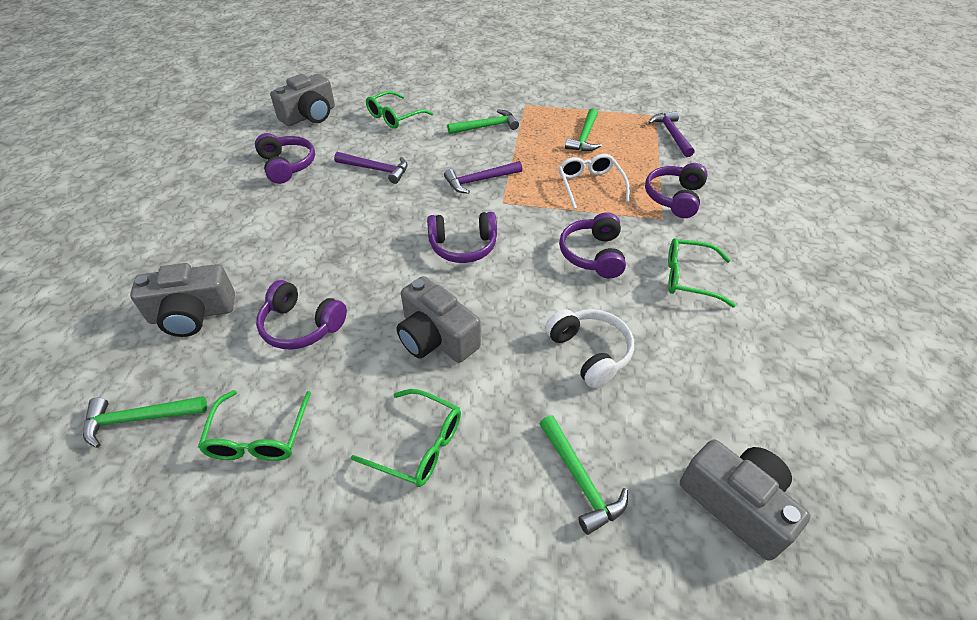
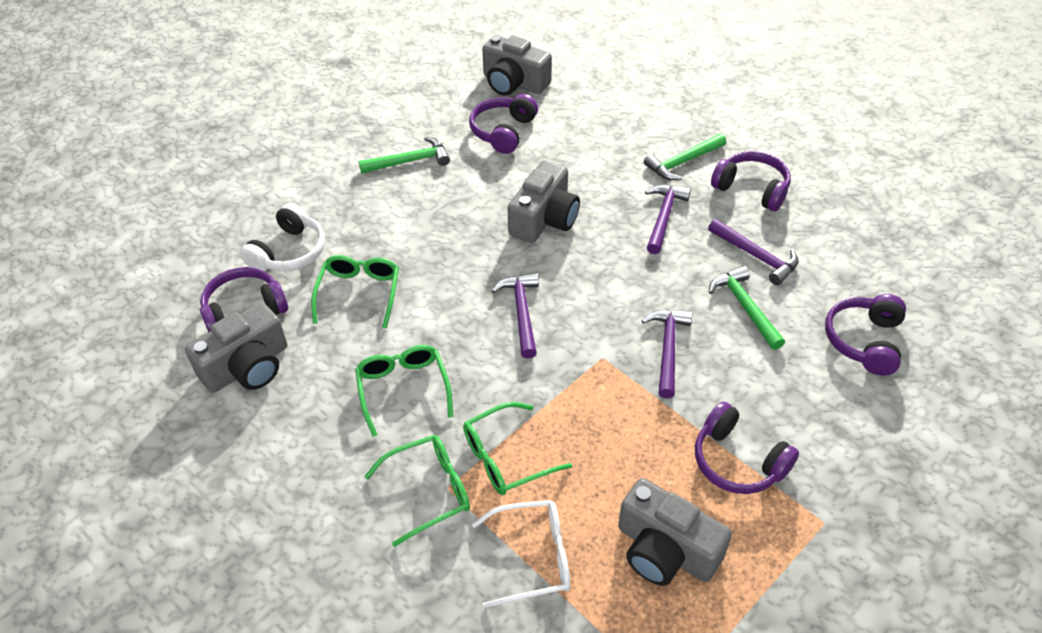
green hammer: 4 -> 3
purple hammer: 3 -> 4

